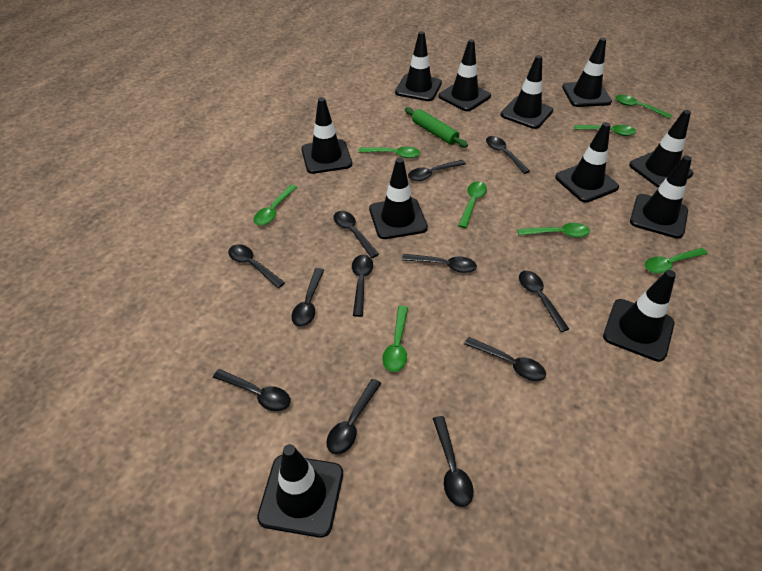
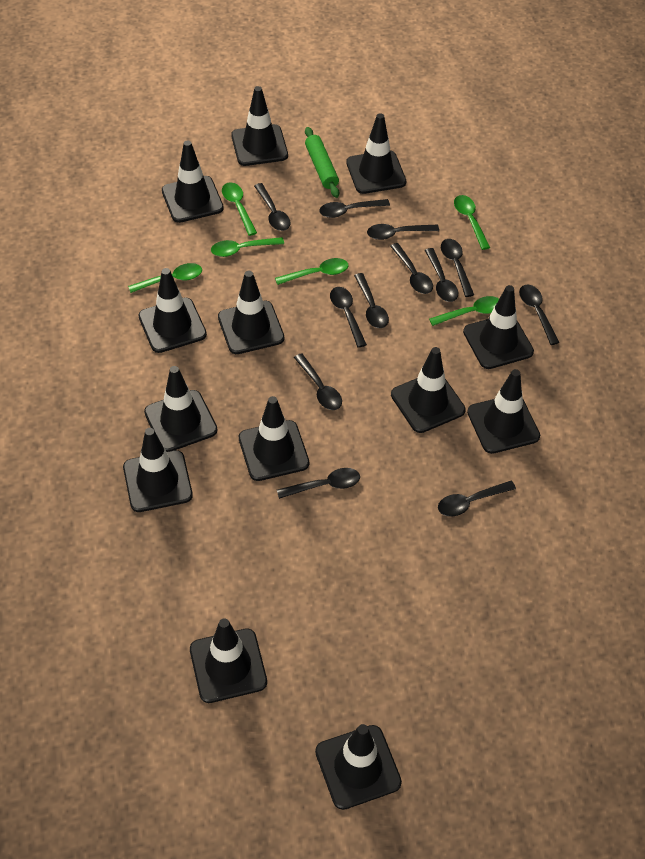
black traffic cone: 11 -> 13
green spoon: 8 -> 6

